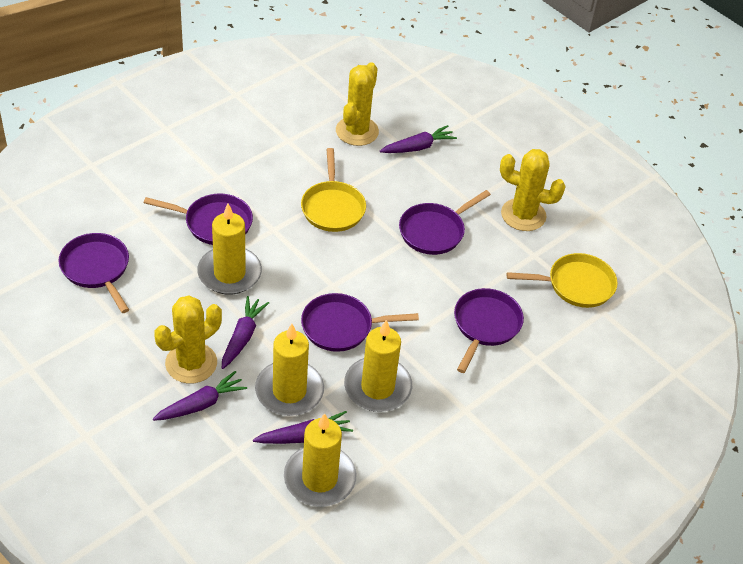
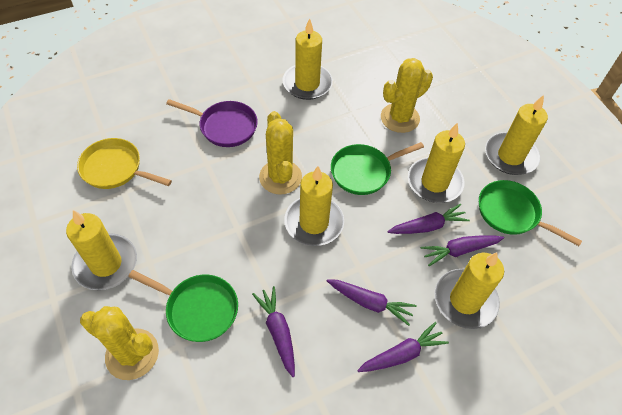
green pan: 0 -> 3
purple carrot: 4 -> 5
purple pan: 5 -> 1
yellow candle: 4 -> 6
yellow pan: 2 -> 1

